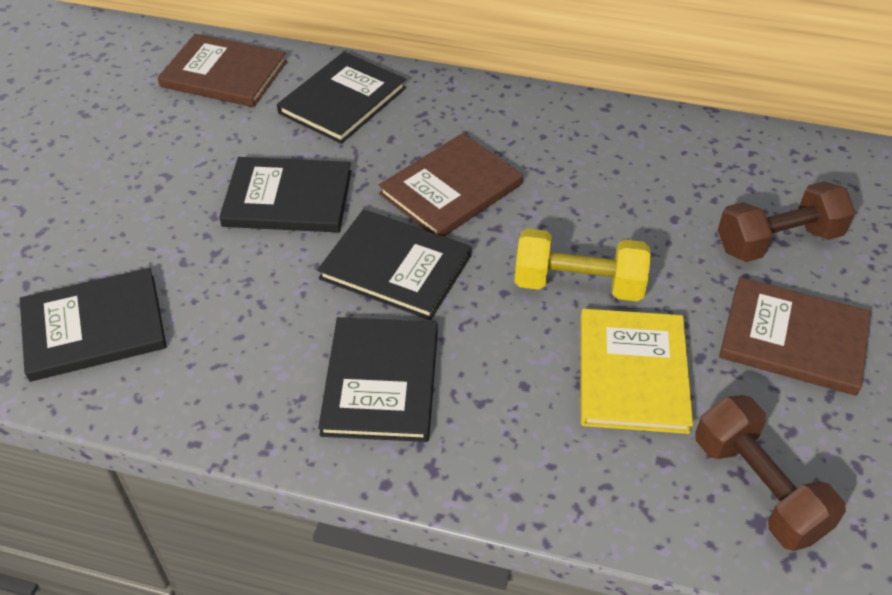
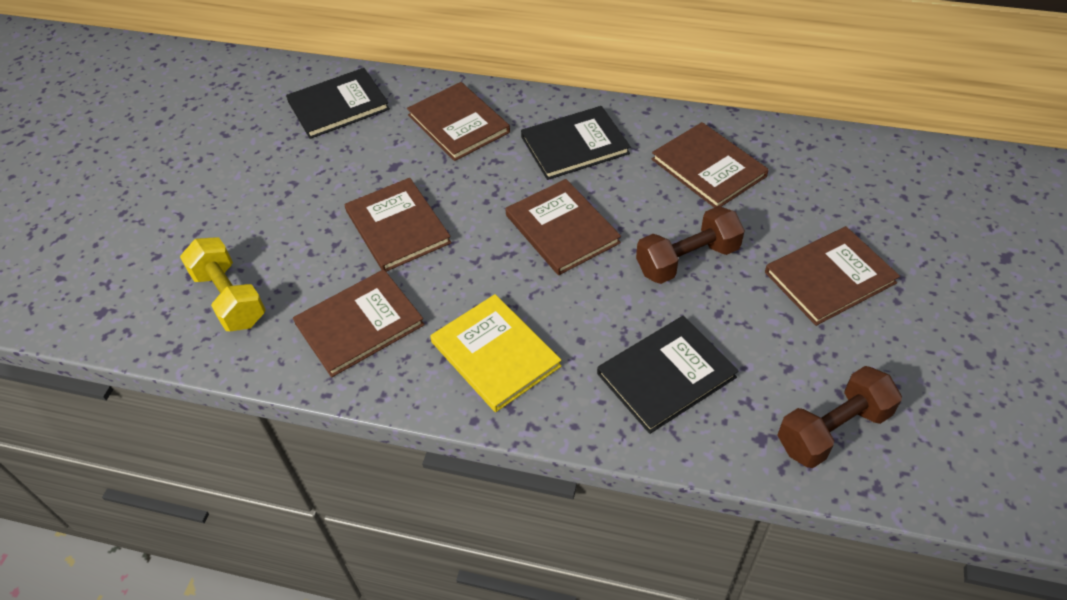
black book: 5 -> 3
brown book: 3 -> 6

